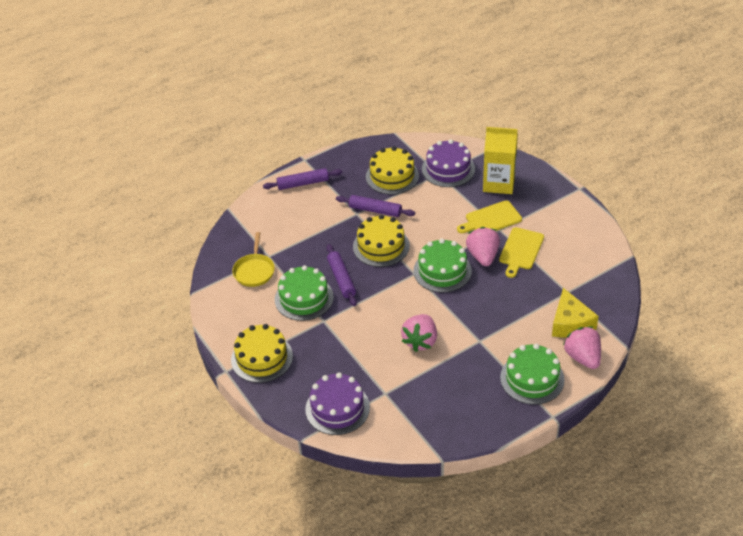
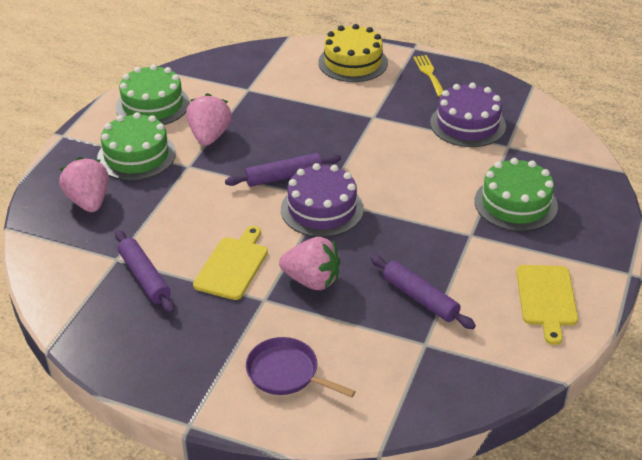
purple pan: 0 -> 1
yellow cake: 3 -> 1
yellow carton: 1 -> 0
yellow cheese: 1 -> 0
yellow fork: 0 -> 1
yellow pan: 1 -> 0

